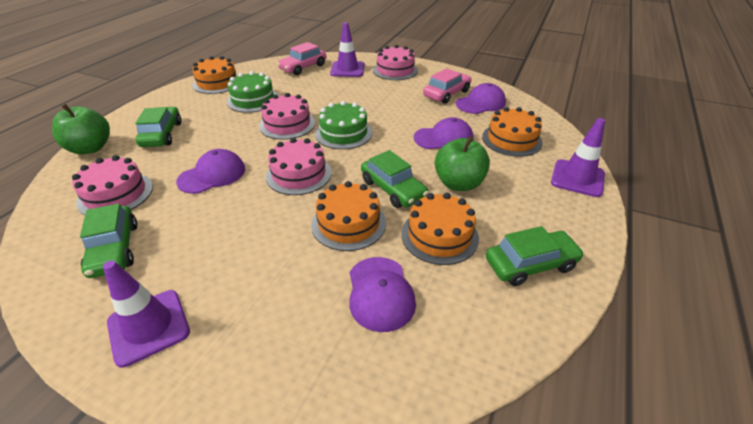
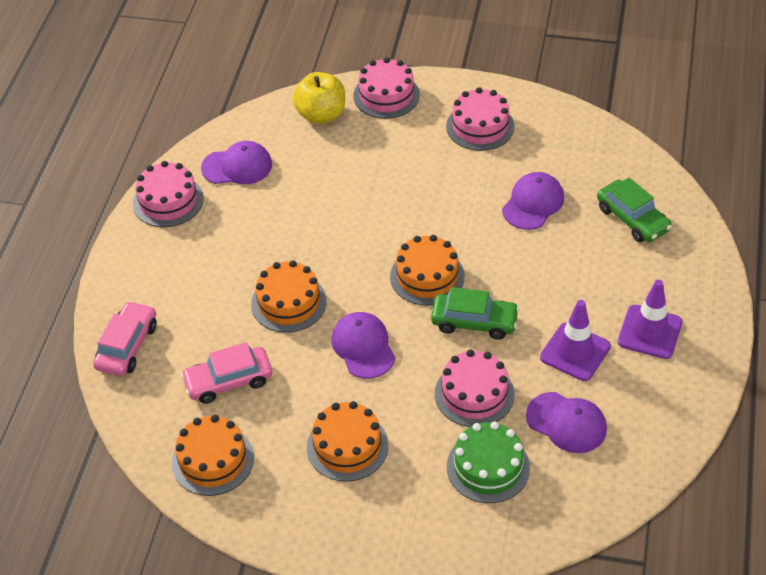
green apple: 2 -> 0
green cake: 2 -> 1
green car: 4 -> 2
purple traffic cone: 3 -> 2
yellow apple: 0 -> 1

